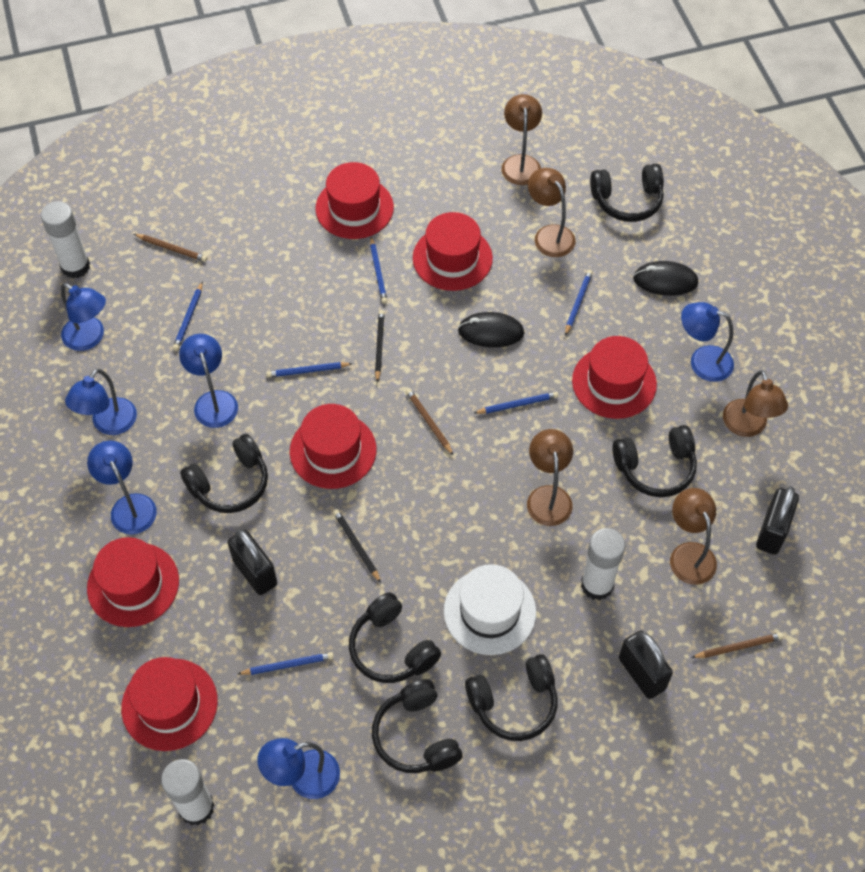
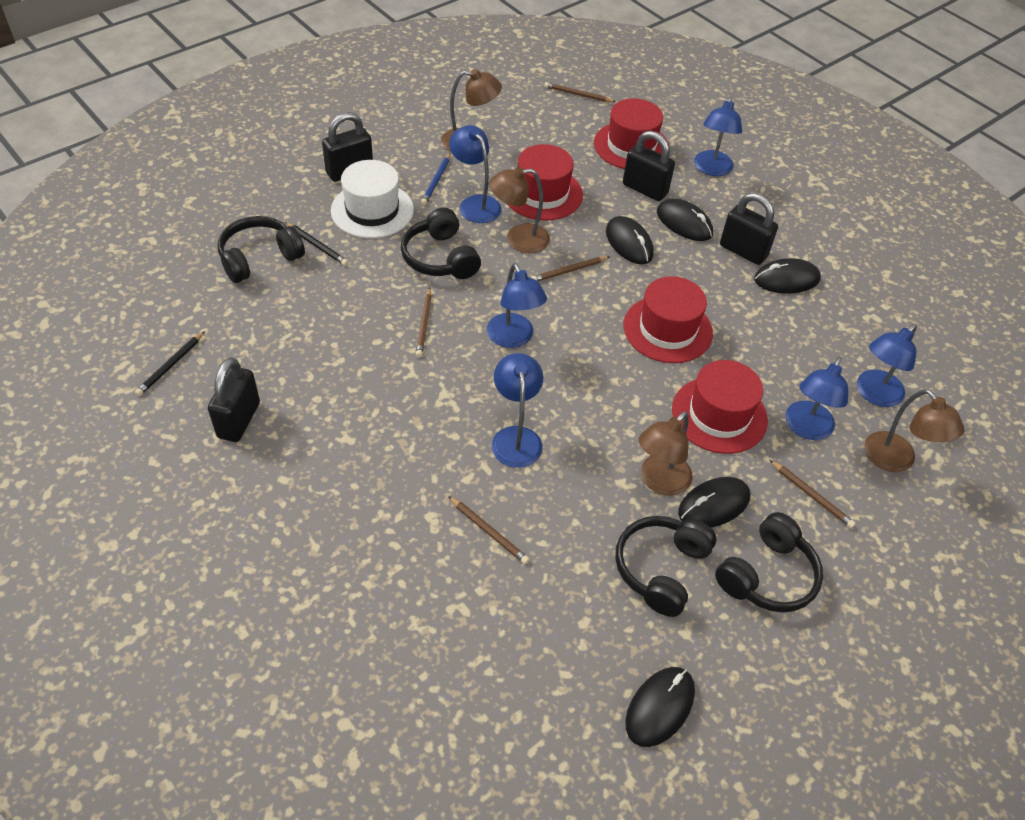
black headphones: 6 -> 4
black mouse: 2 -> 5
black padlock: 3 -> 4
blue pencil: 6 -> 1
brown lamp: 5 -> 4
brown pencil: 3 -> 5
red hat: 6 -> 4
white glue stick: 3 -> 0

